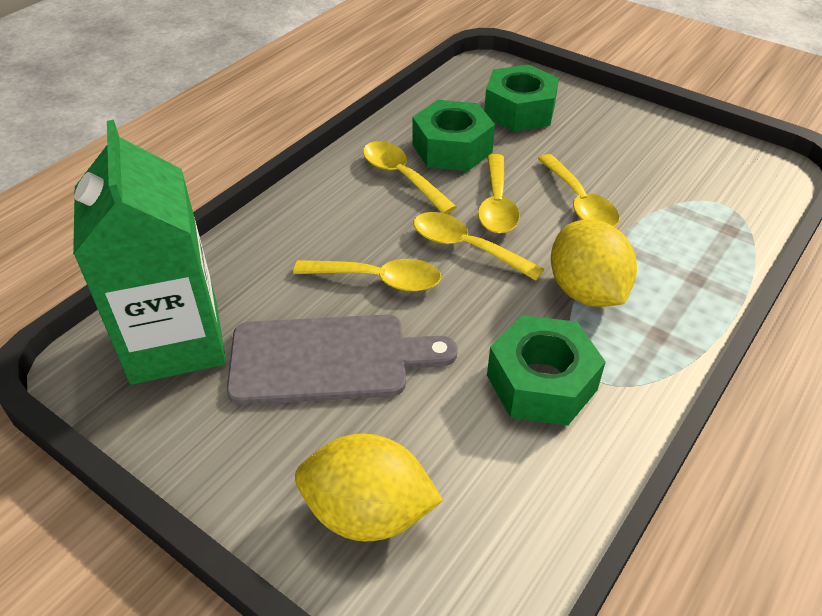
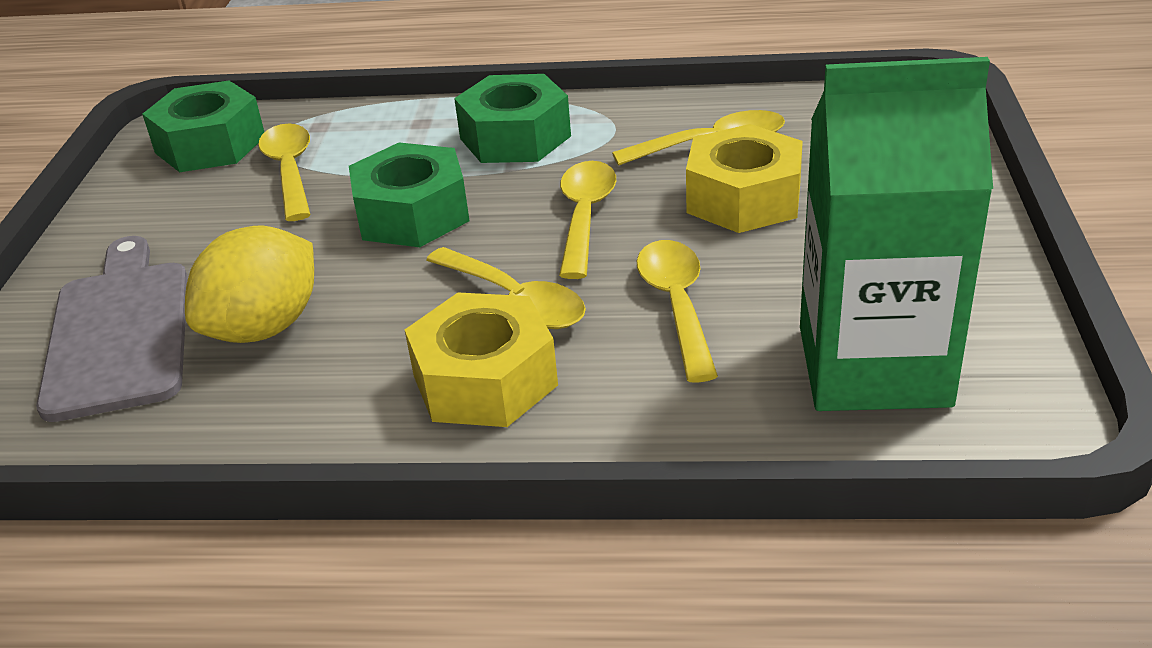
yellow lemon: 2 -> 1
yellow nut: 0 -> 2

